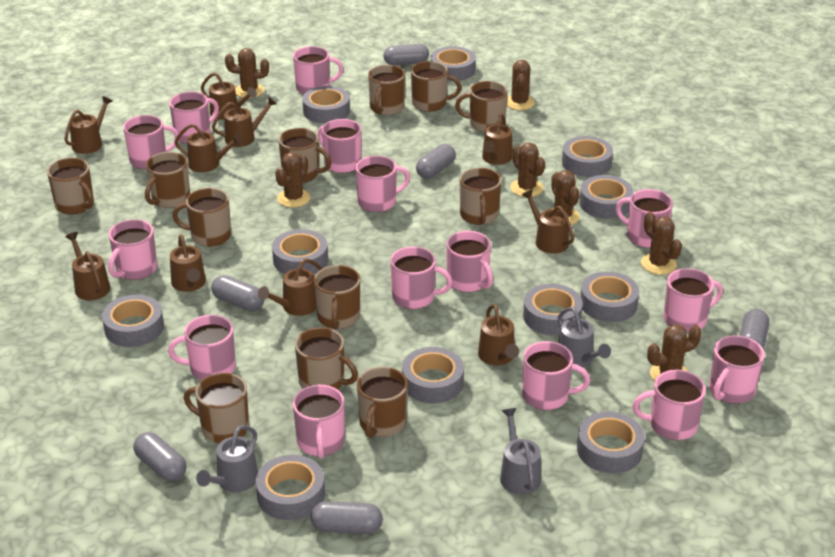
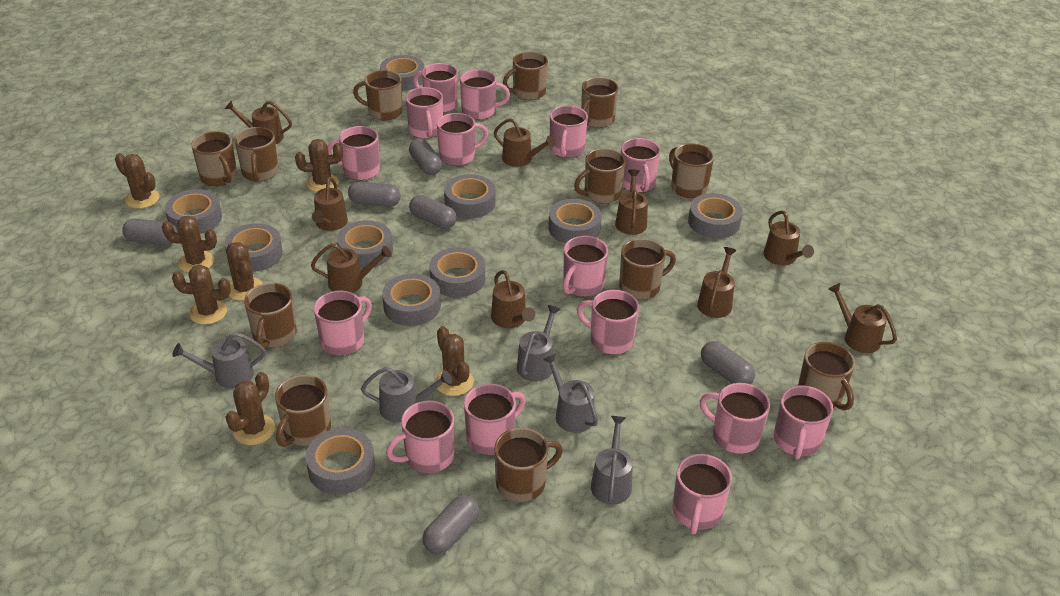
brown watering can: 10 -> 9
grey tape: 11 -> 10
grey watering can: 3 -> 5

